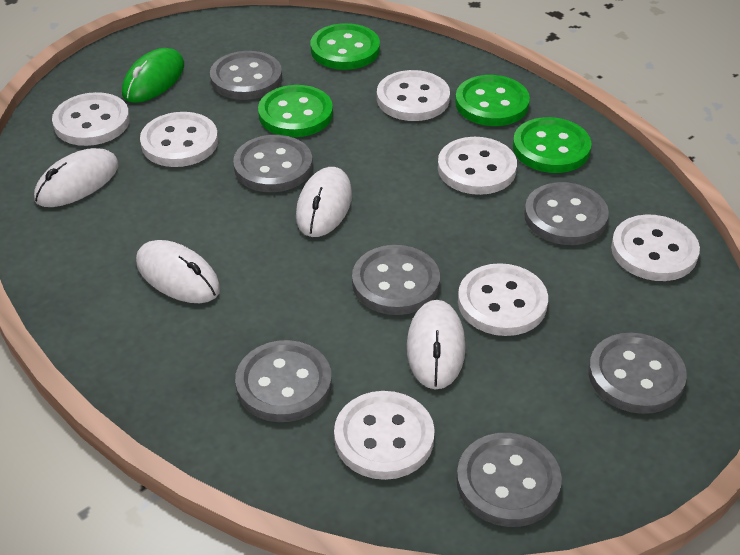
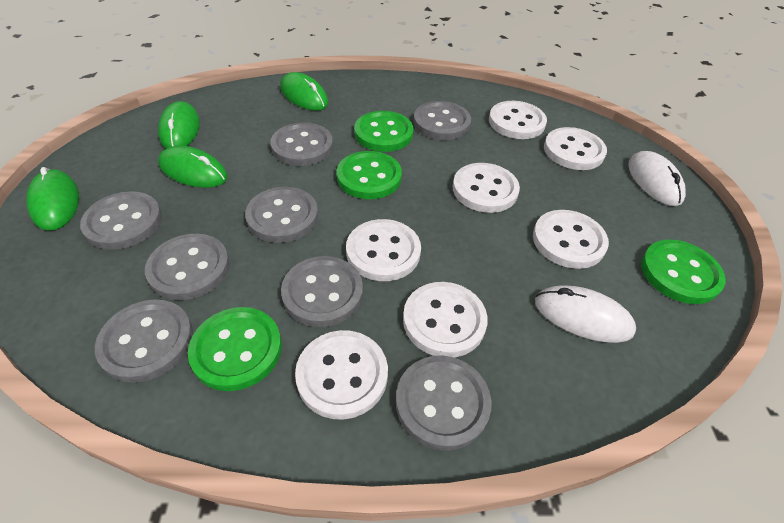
green mouse: 1 -> 4
grey button: 7 -> 8
white mouse: 4 -> 2

